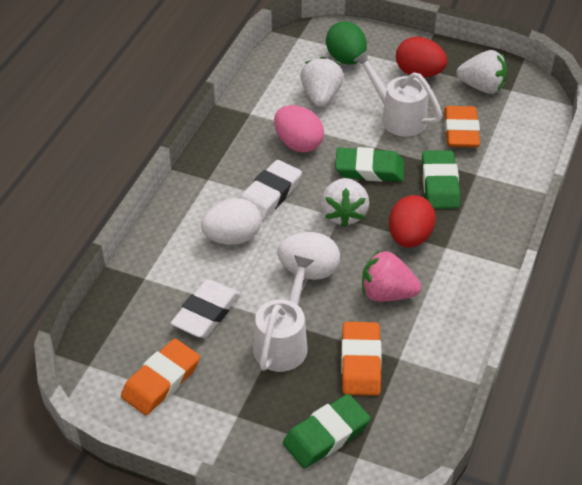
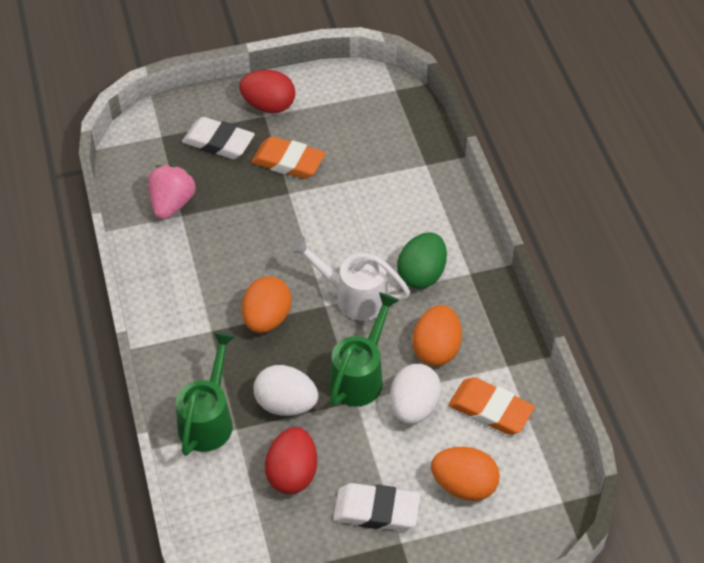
green eraser: 3 -> 0
green watering can: 0 -> 2
orange egg: 0 -> 3
orange eraser: 3 -> 2
pink egg: 1 -> 0
white strawberry: 3 -> 0
white watering can: 2 -> 1

